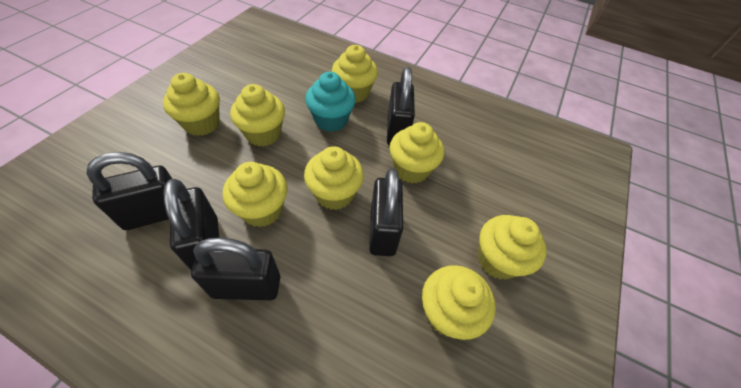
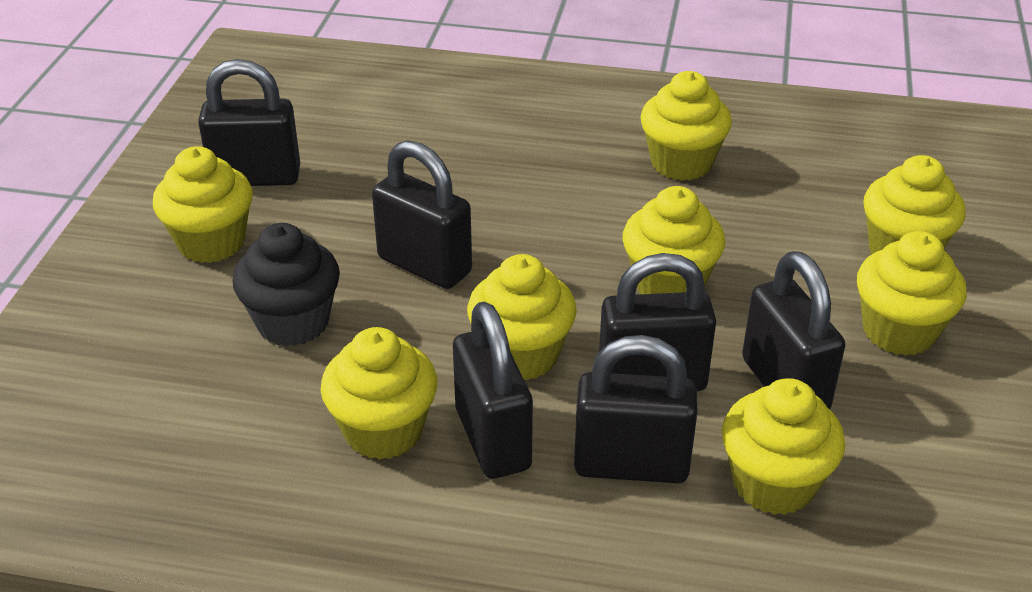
black cupcake: 0 -> 1
black padlock: 5 -> 6
turquoise cupcake: 1 -> 0

